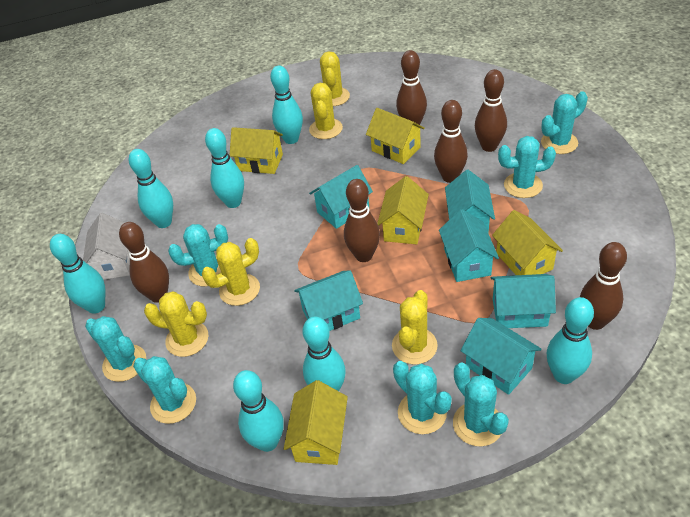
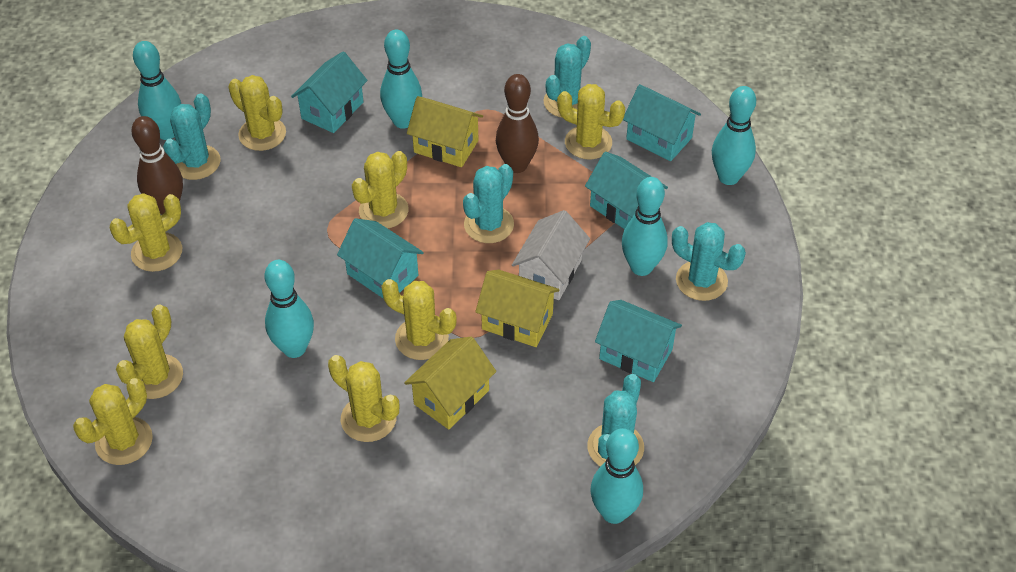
brown bowling pin: 6 -> 2
turquoise bowling pin: 7 -> 6
turquoise cactus: 7 -> 5
turquoise house: 6 -> 5
yellow cactus: 5 -> 8
yellow house: 5 -> 3

